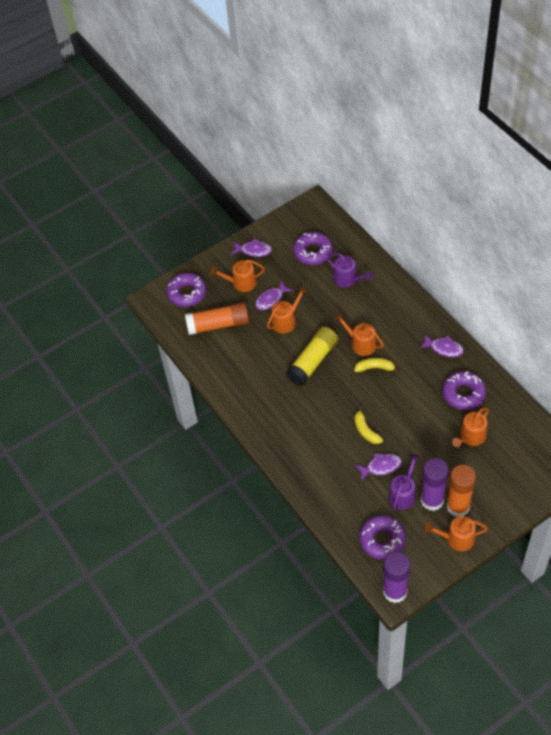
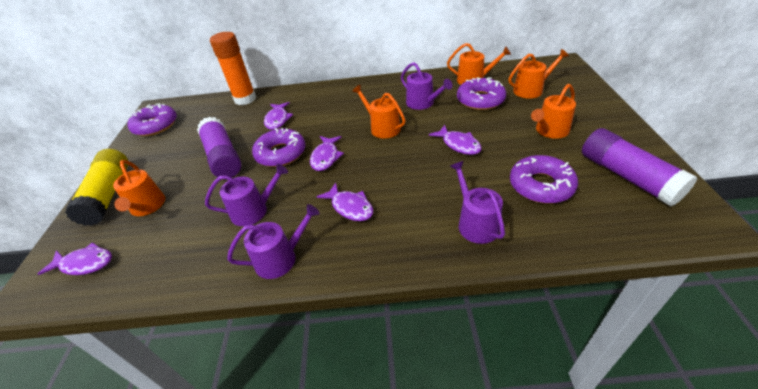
orange glue stick: 2 -> 1
purple fish: 4 -> 5
purple watering can: 2 -> 4
yellow banana: 2 -> 0

